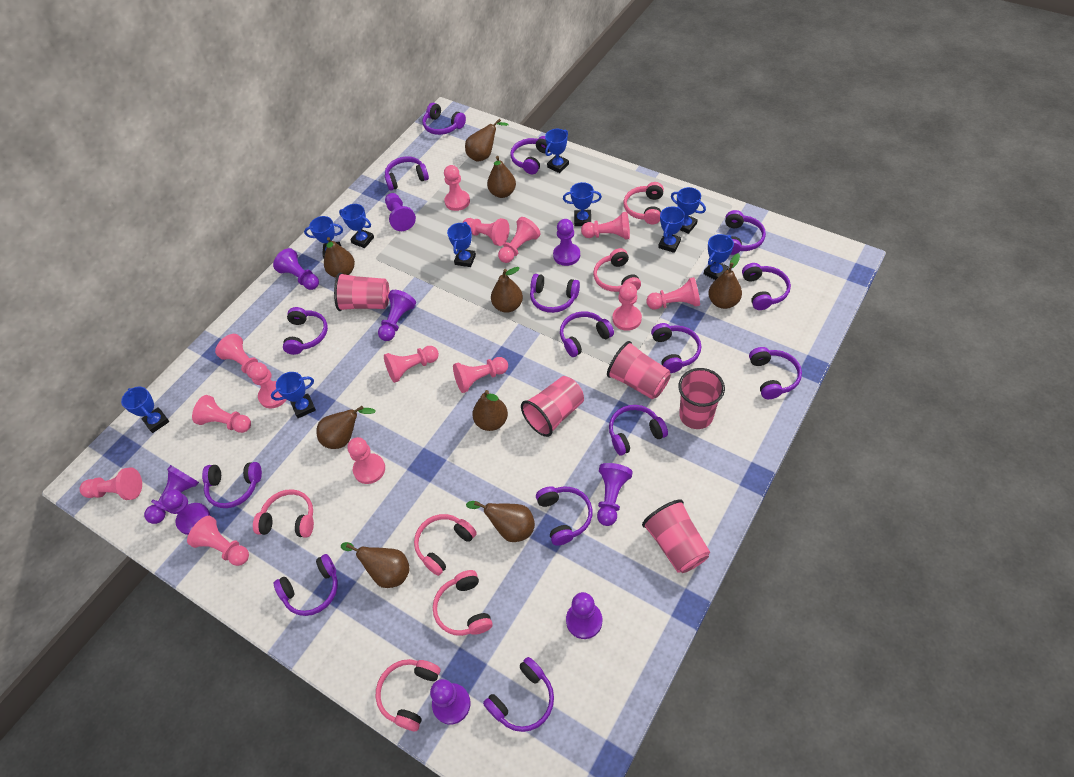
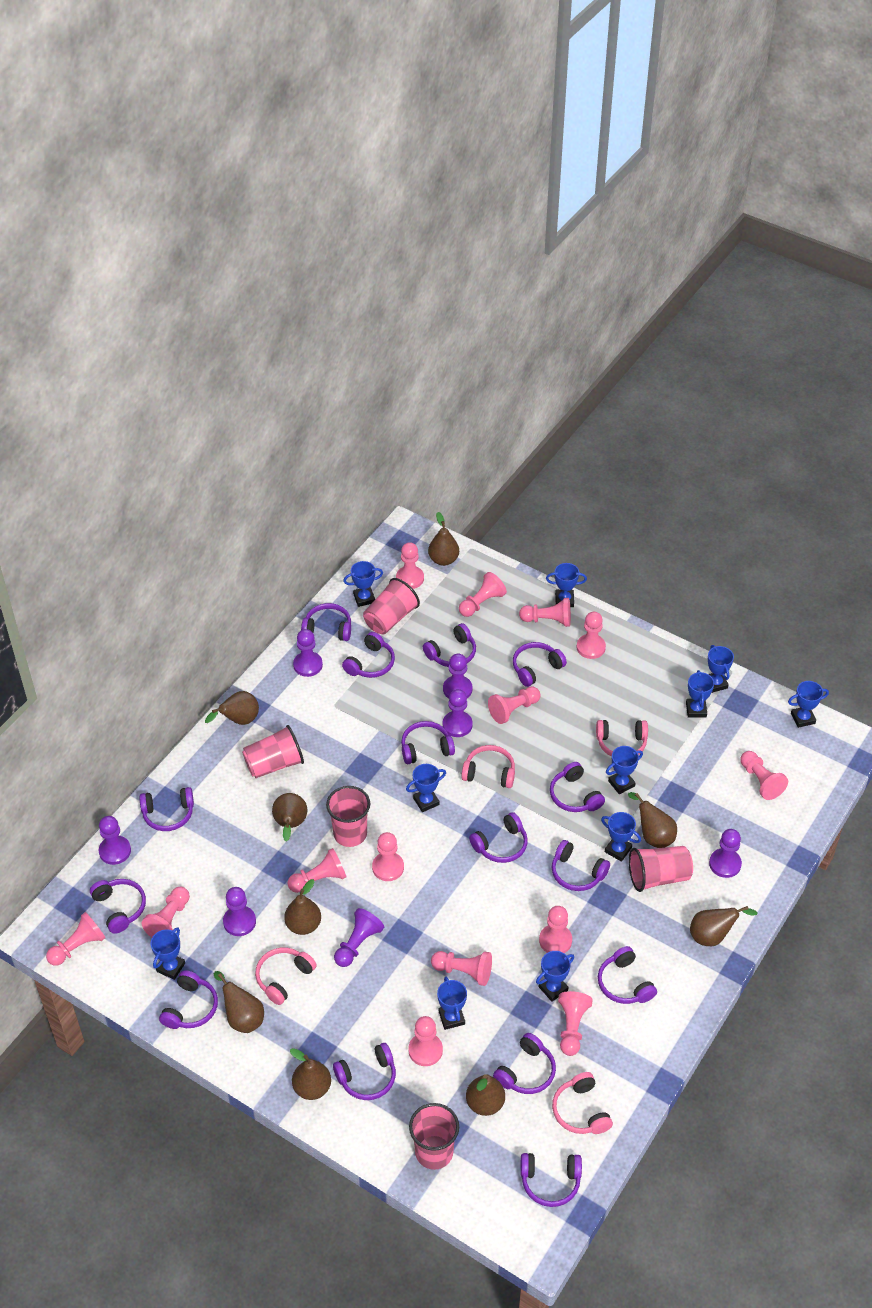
blue trophy: 10 -> 11
pink headphones: 6 -> 4
purple pawn: 9 -> 7

